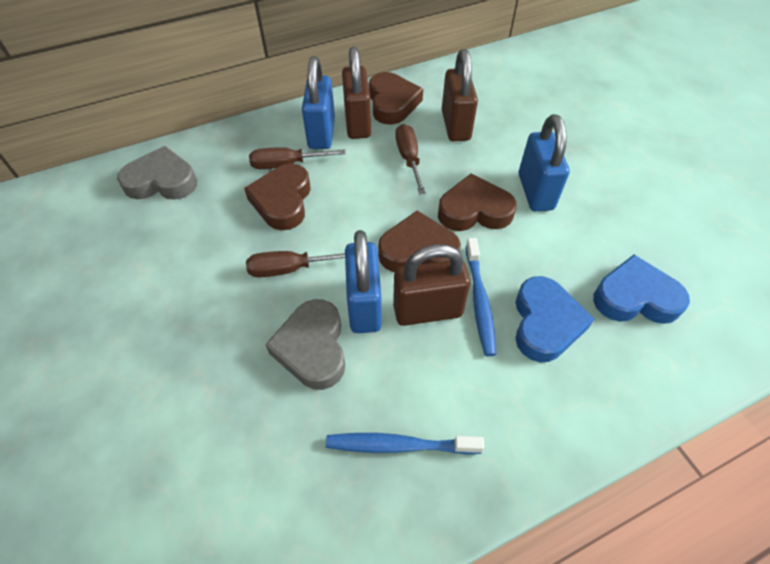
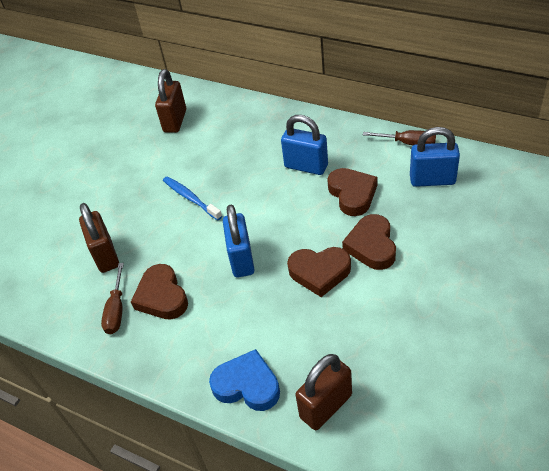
blue heart: 2 -> 1
blue toothbrush: 2 -> 1
brown screwdriver: 3 -> 2
grey heart: 2 -> 0

